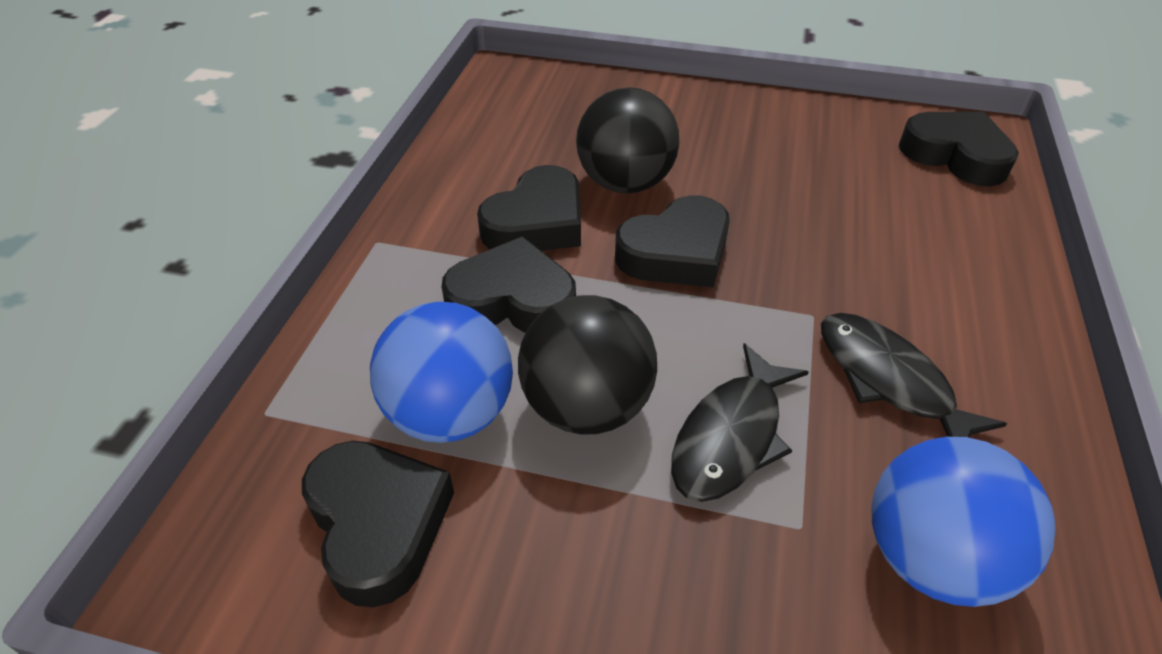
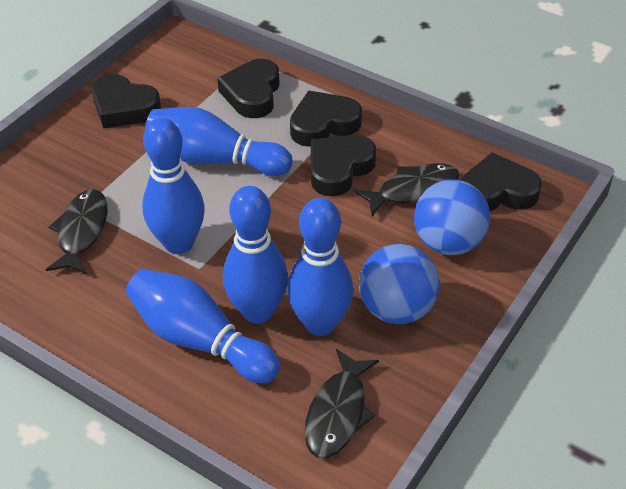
black ball: 2 -> 0
black fish: 2 -> 3
blue bowling pin: 0 -> 5

